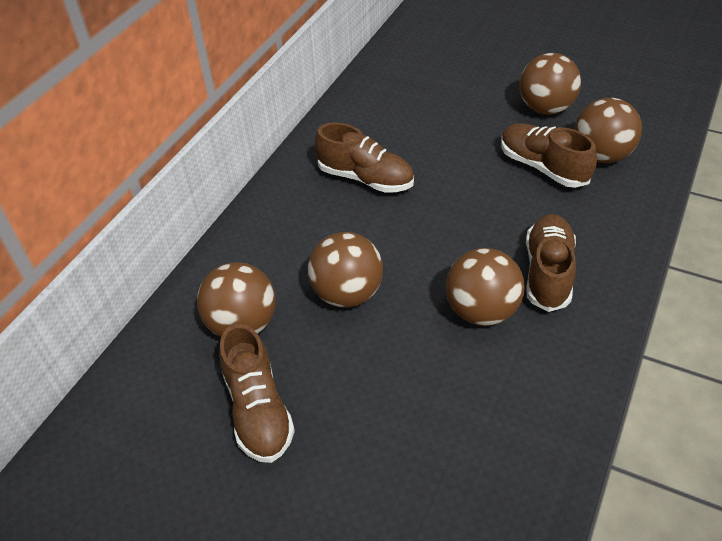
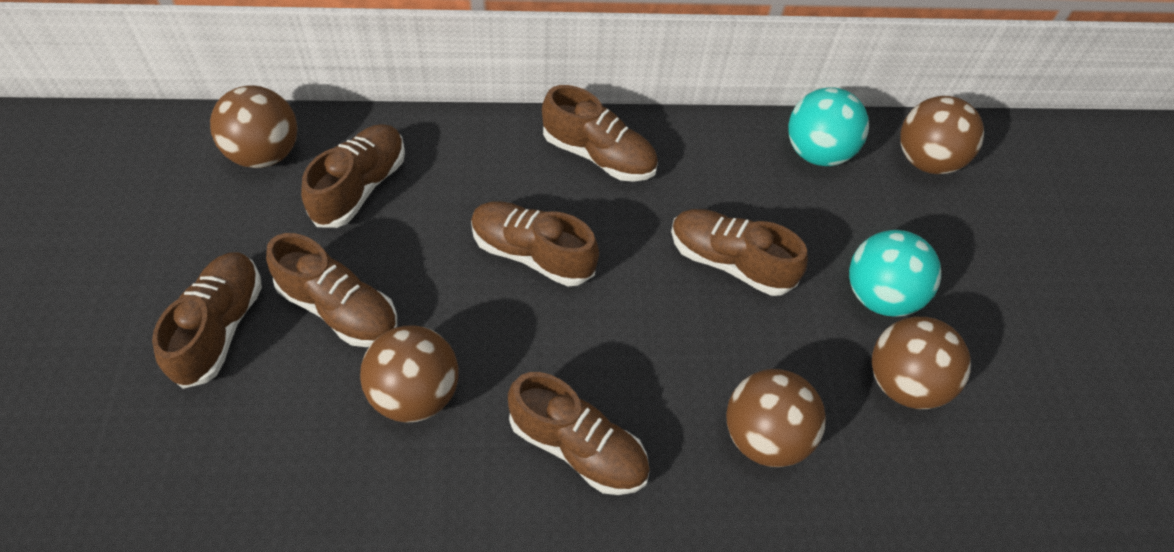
brown shoe: 4 -> 7
turquoise ball: 0 -> 2

